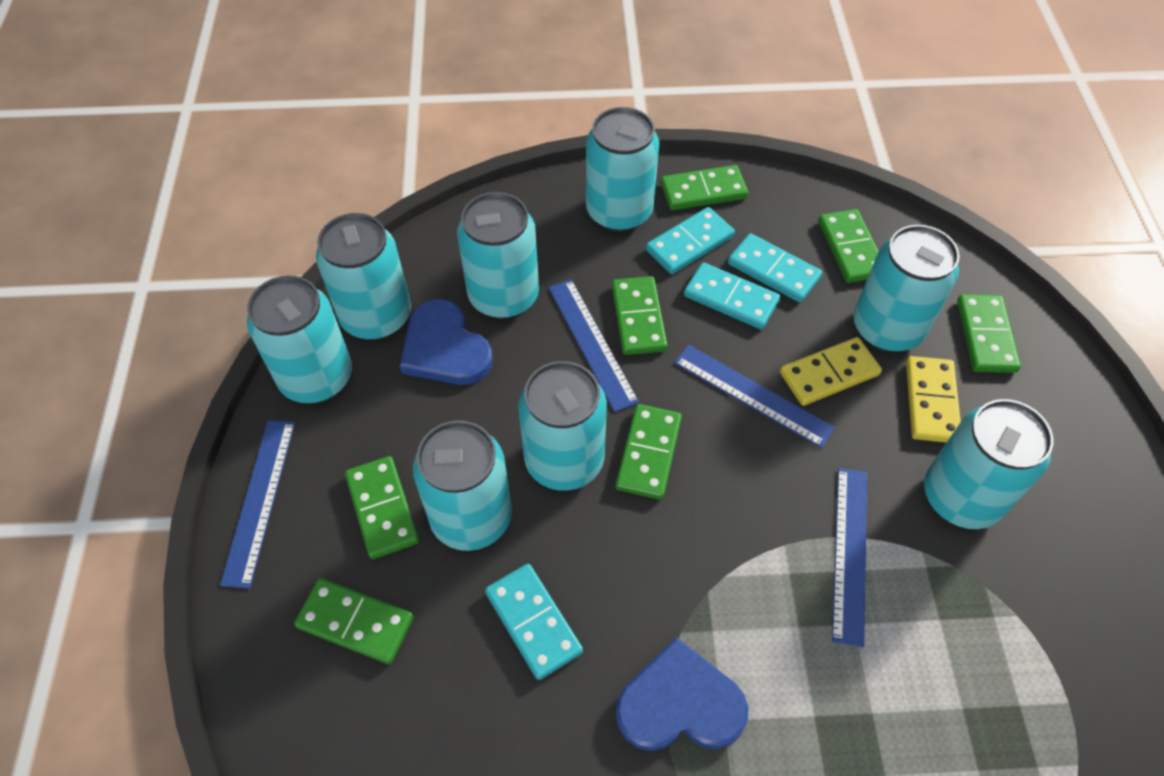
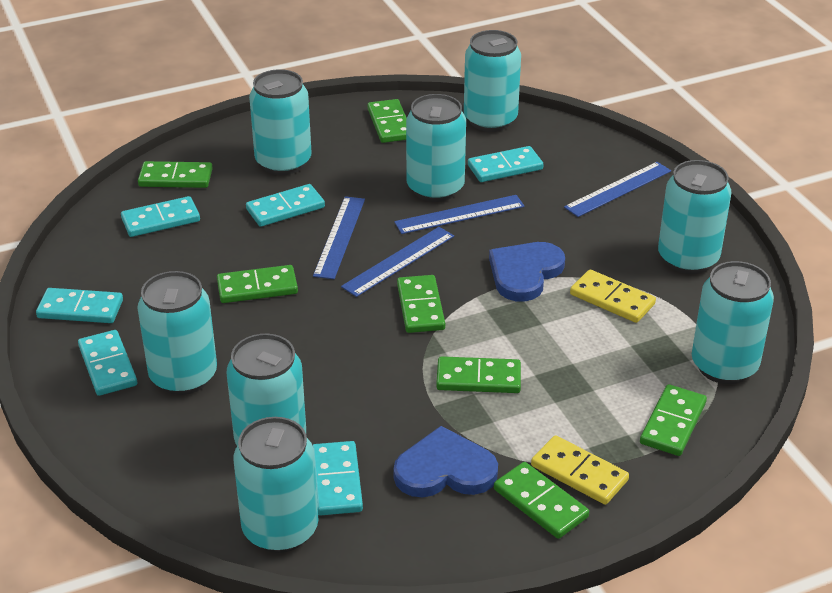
turquoise domino: 4 -> 6

